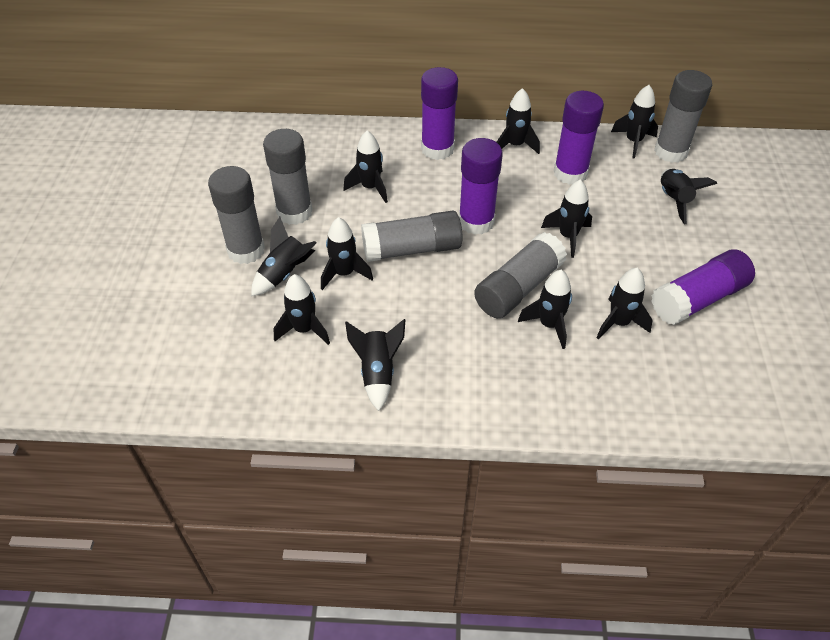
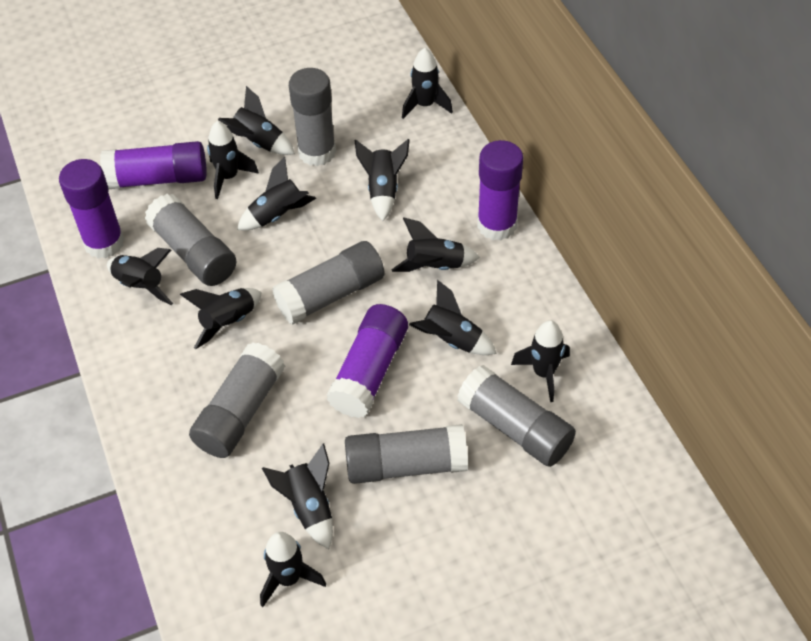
black rocket: 11 -> 12
grey glue stick: 5 -> 6

